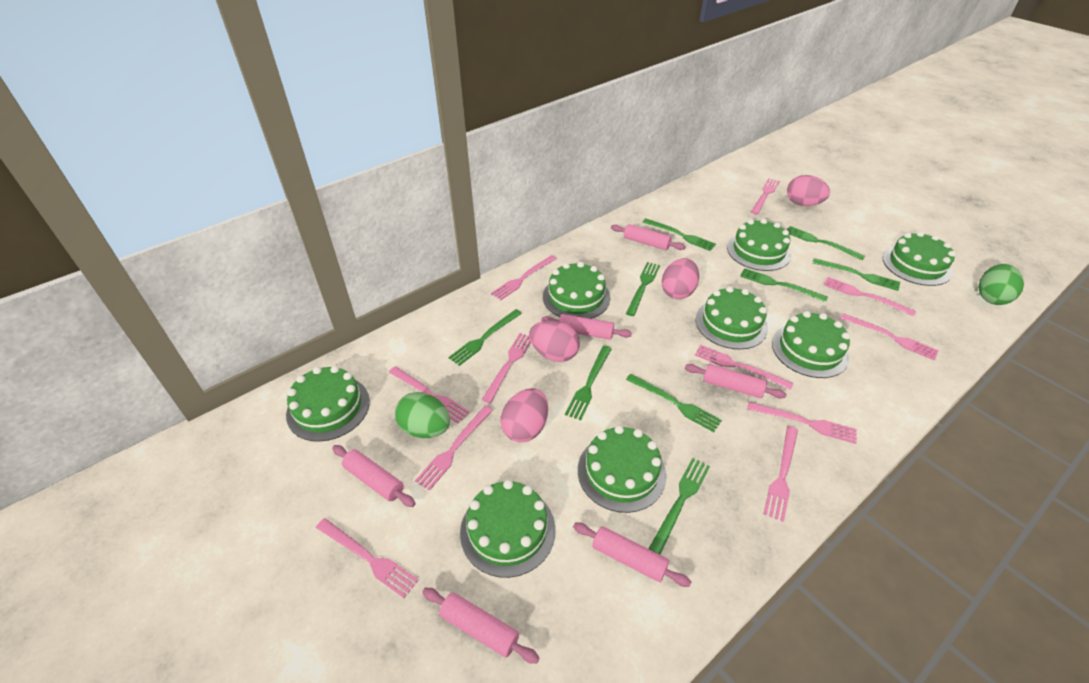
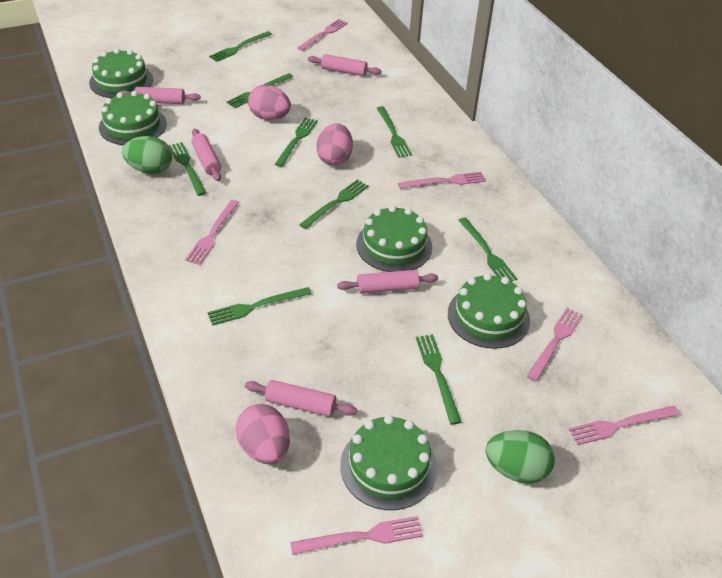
green cake: 8 -> 5
pink egg: 4 -> 3
pink fork: 11 -> 6
pink rolling pin: 6 -> 5

